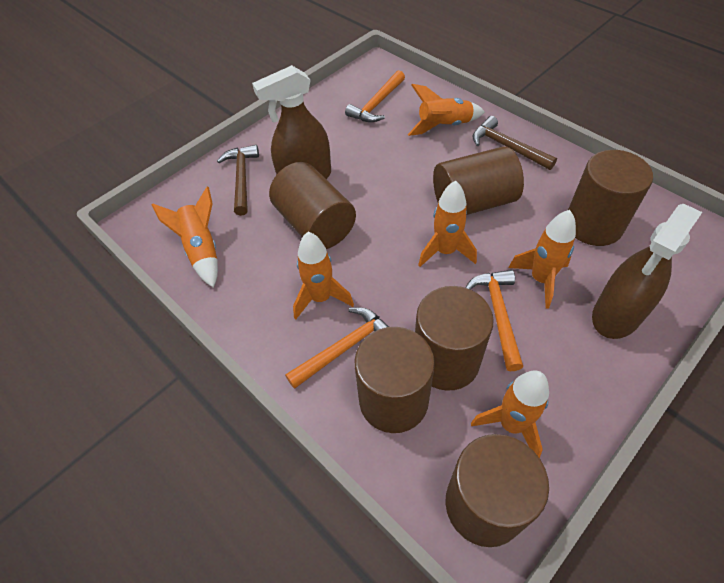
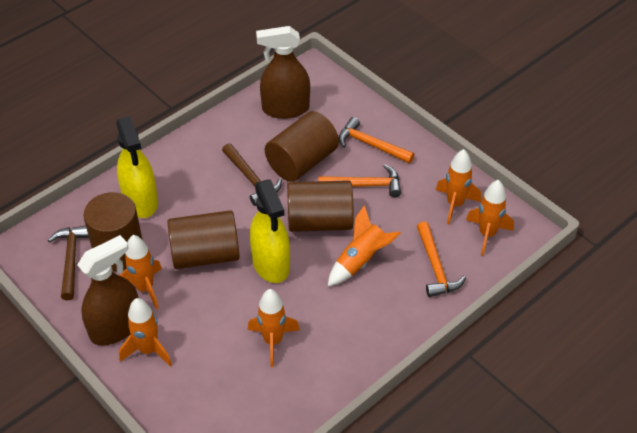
brown cylinder: 6 -> 4
yellow spray bottle: 0 -> 2

